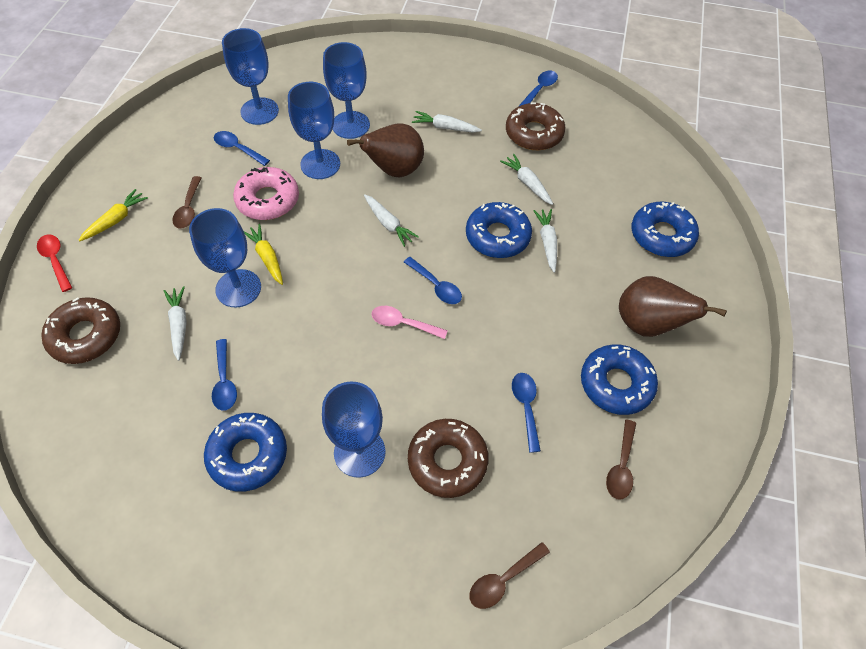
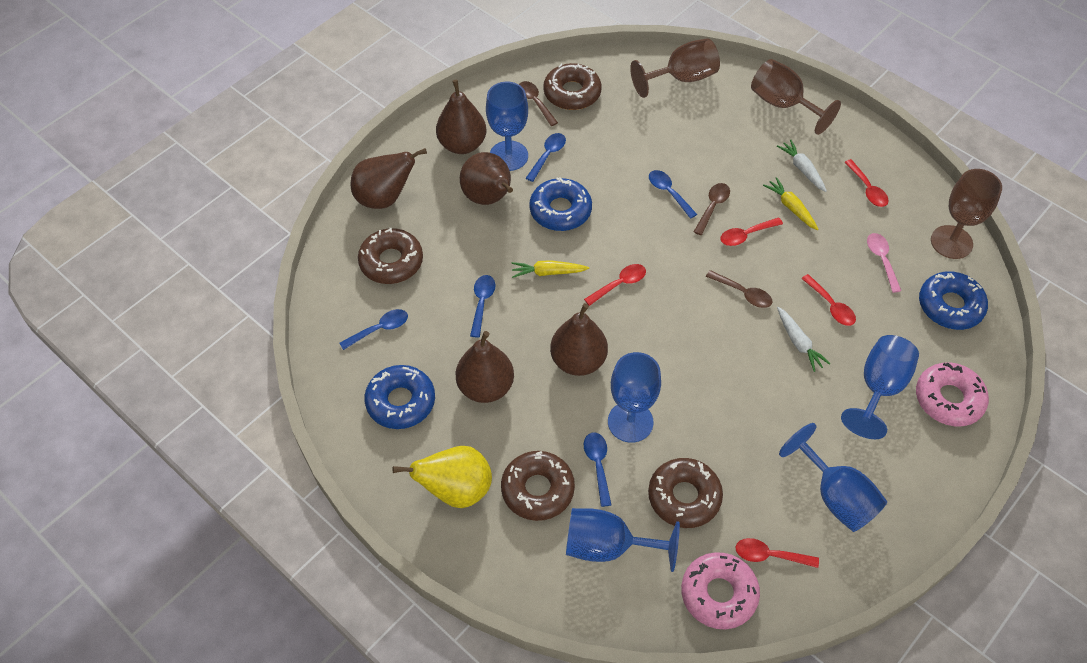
blue donut: 4 -> 3
brown donut: 3 -> 4
brown goblet: 0 -> 3
brown pear: 2 -> 5
pink donut: 1 -> 2
red spoon: 1 -> 5
white carrot: 5 -> 2
yellow pear: 0 -> 1

